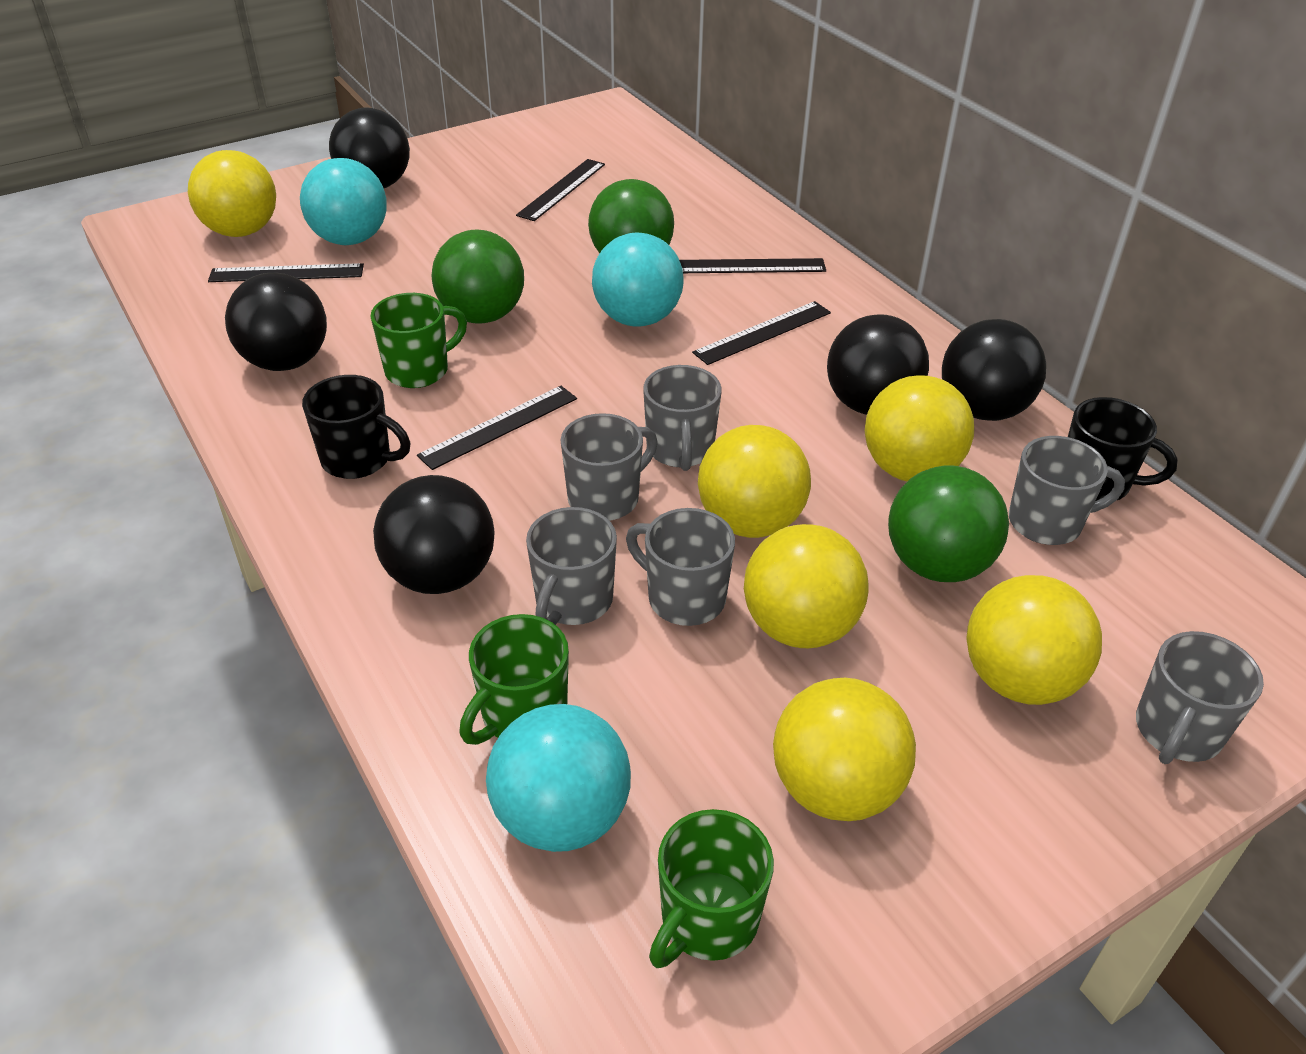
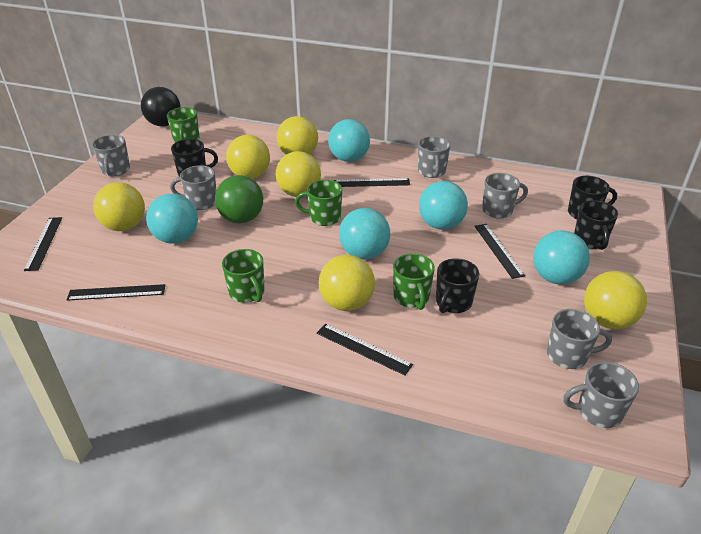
black ball: 5 -> 1
black mug: 2 -> 4
green ball: 3 -> 1
green mug: 3 -> 4
turquoise ball: 3 -> 5

